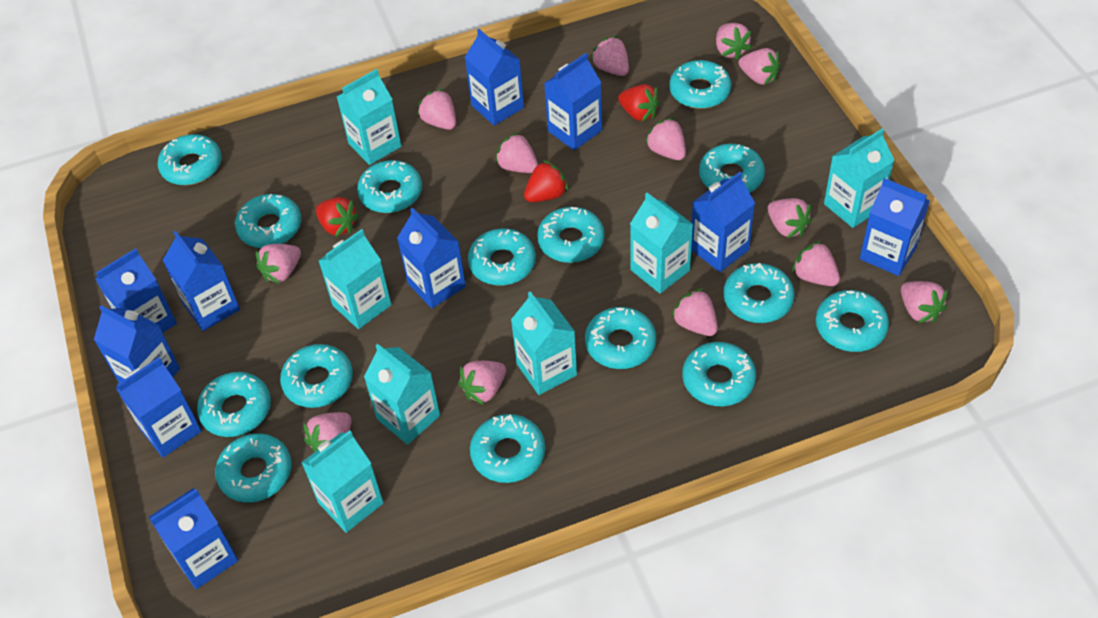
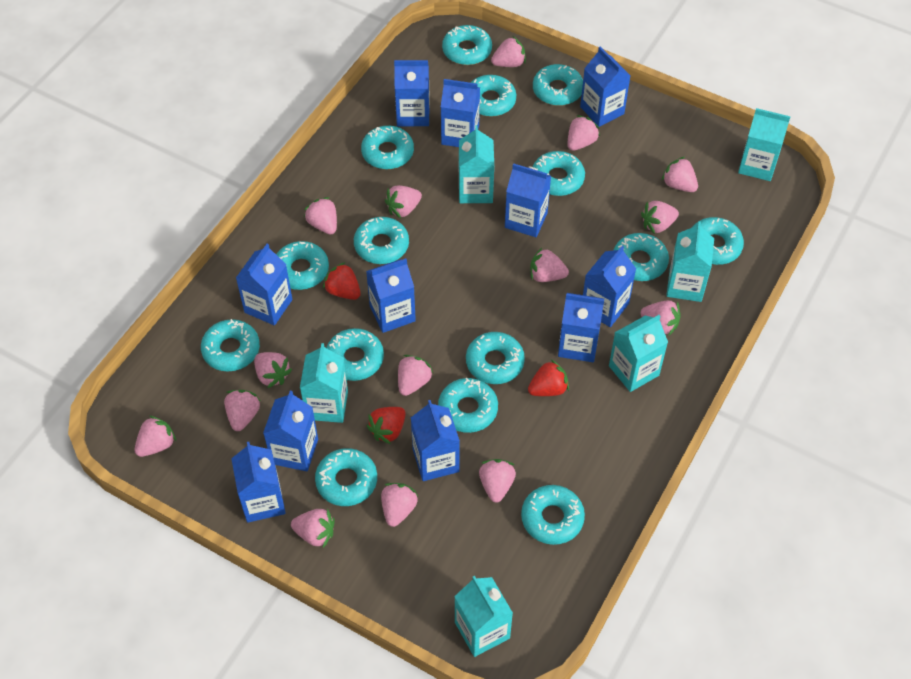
blue carton: 10 -> 11
pink strawberry: 13 -> 15
turquoise carton: 7 -> 6

